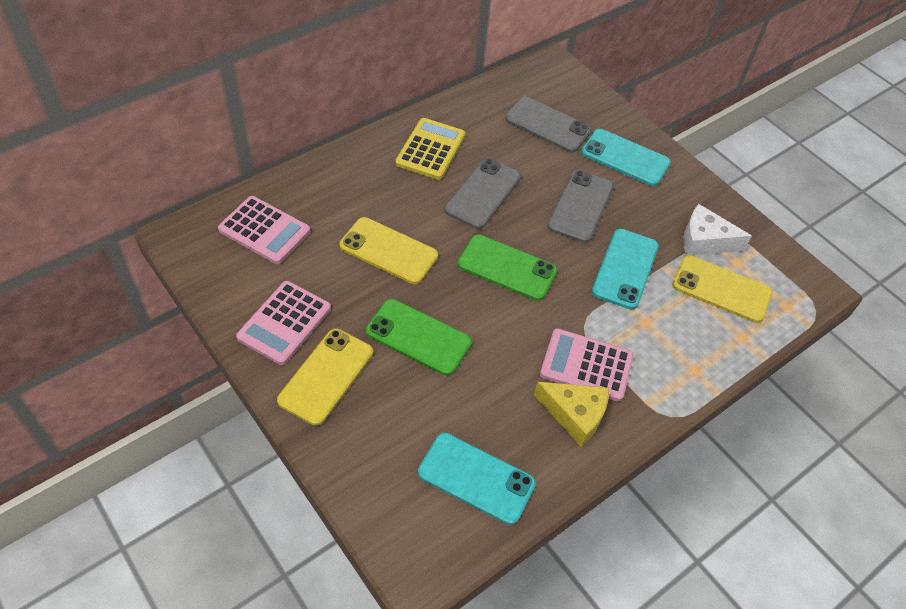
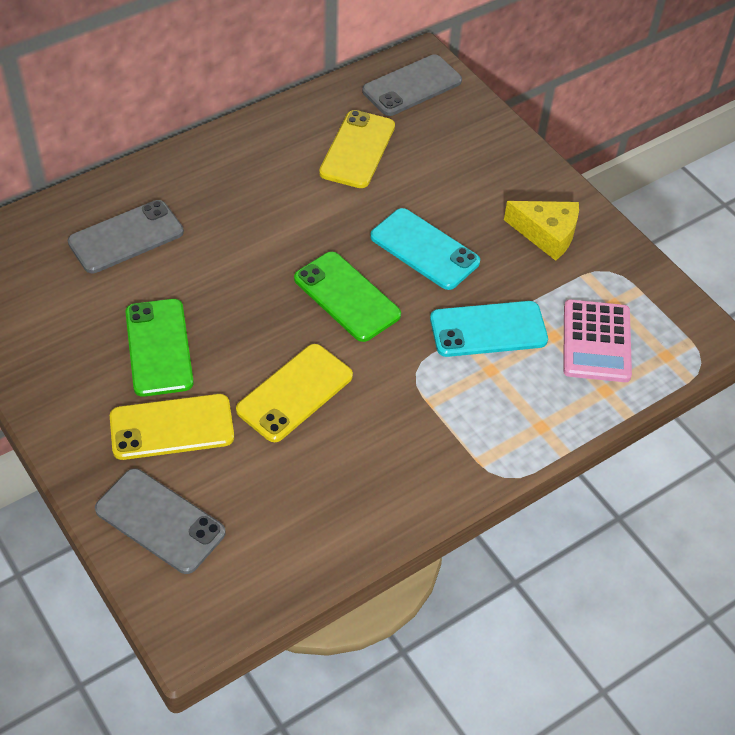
pink calculator: 3 -> 1
turquoise phone: 3 -> 2
white cheese: 1 -> 0
yellow calculator: 1 -> 0

